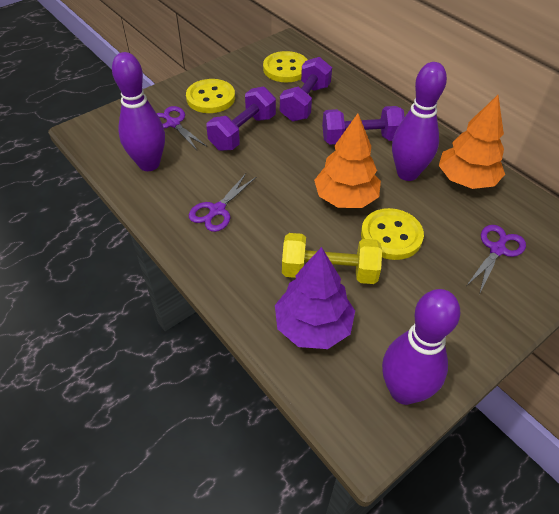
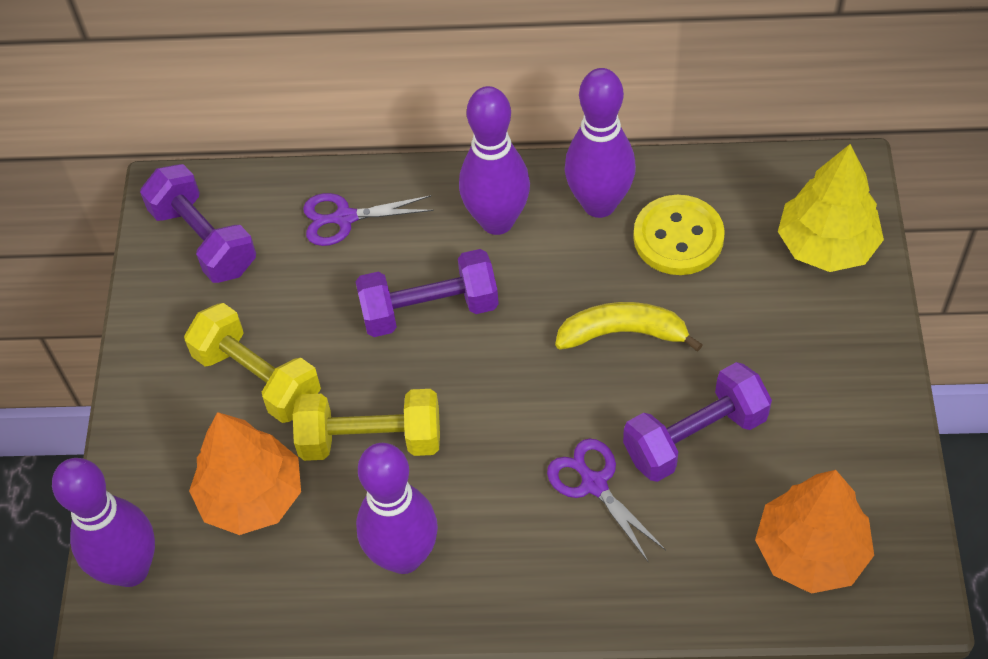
purple bowling pin: 3 -> 4
purple scissors: 3 -> 2
purple tree: 1 -> 0
yellow banana: 0 -> 1
yellow button: 3 -> 1
yellow dumbbell: 1 -> 2
yellow tree: 0 -> 1

